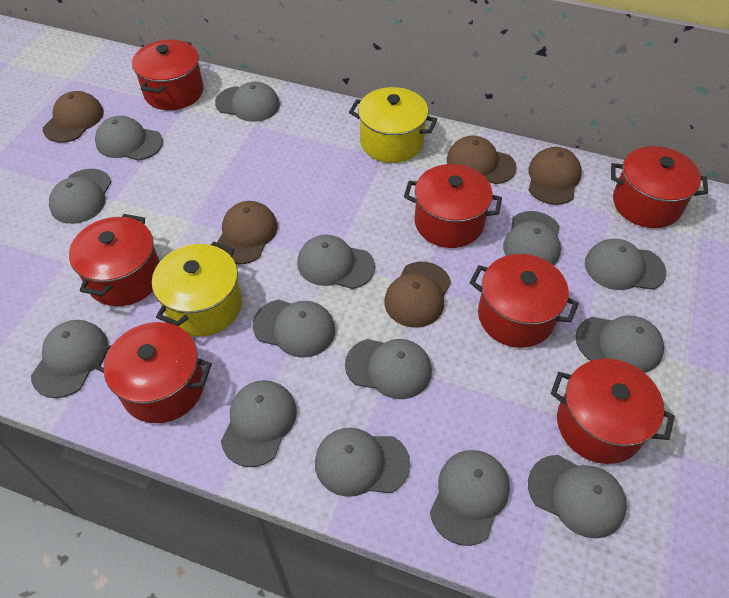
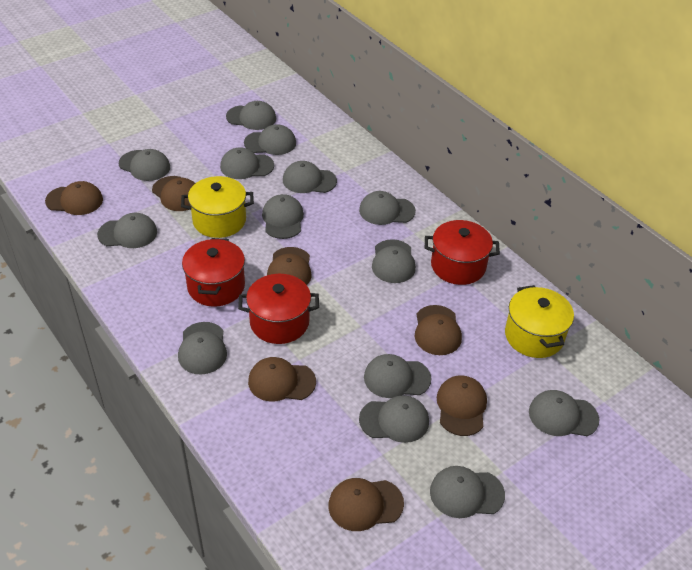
brown cap: 5 -> 7
red pot: 7 -> 3

